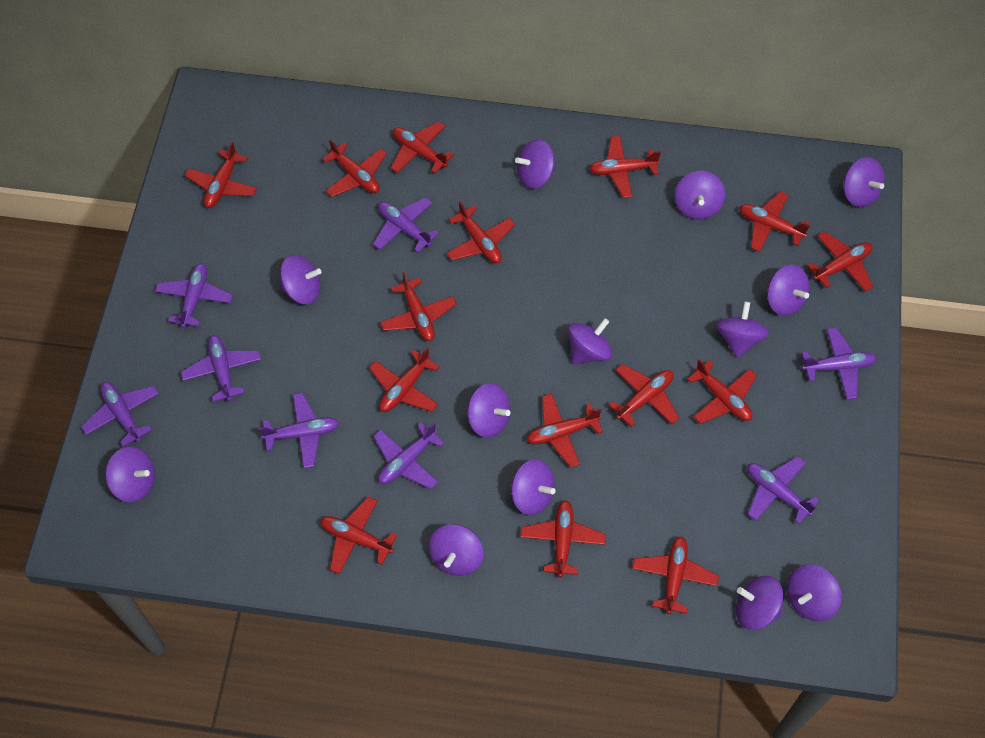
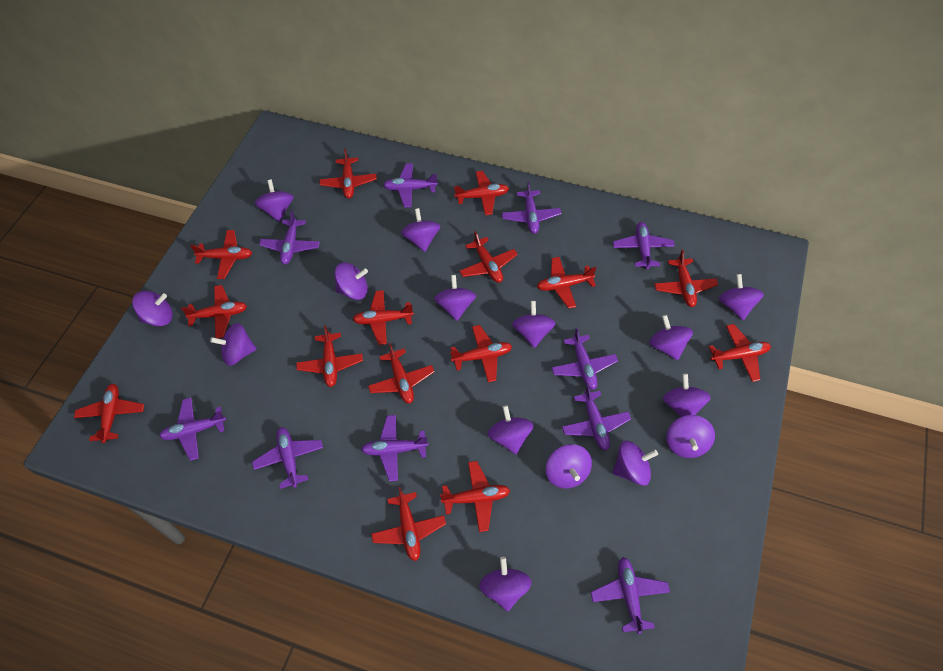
purple plane: 8 -> 10
purple spinning top: 13 -> 15

